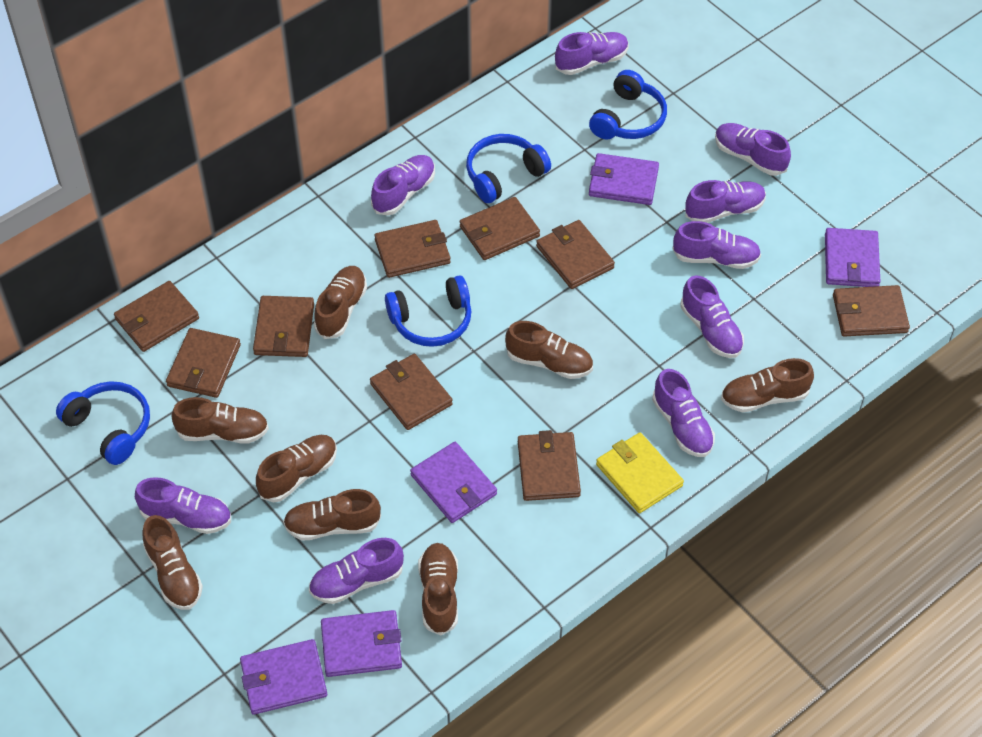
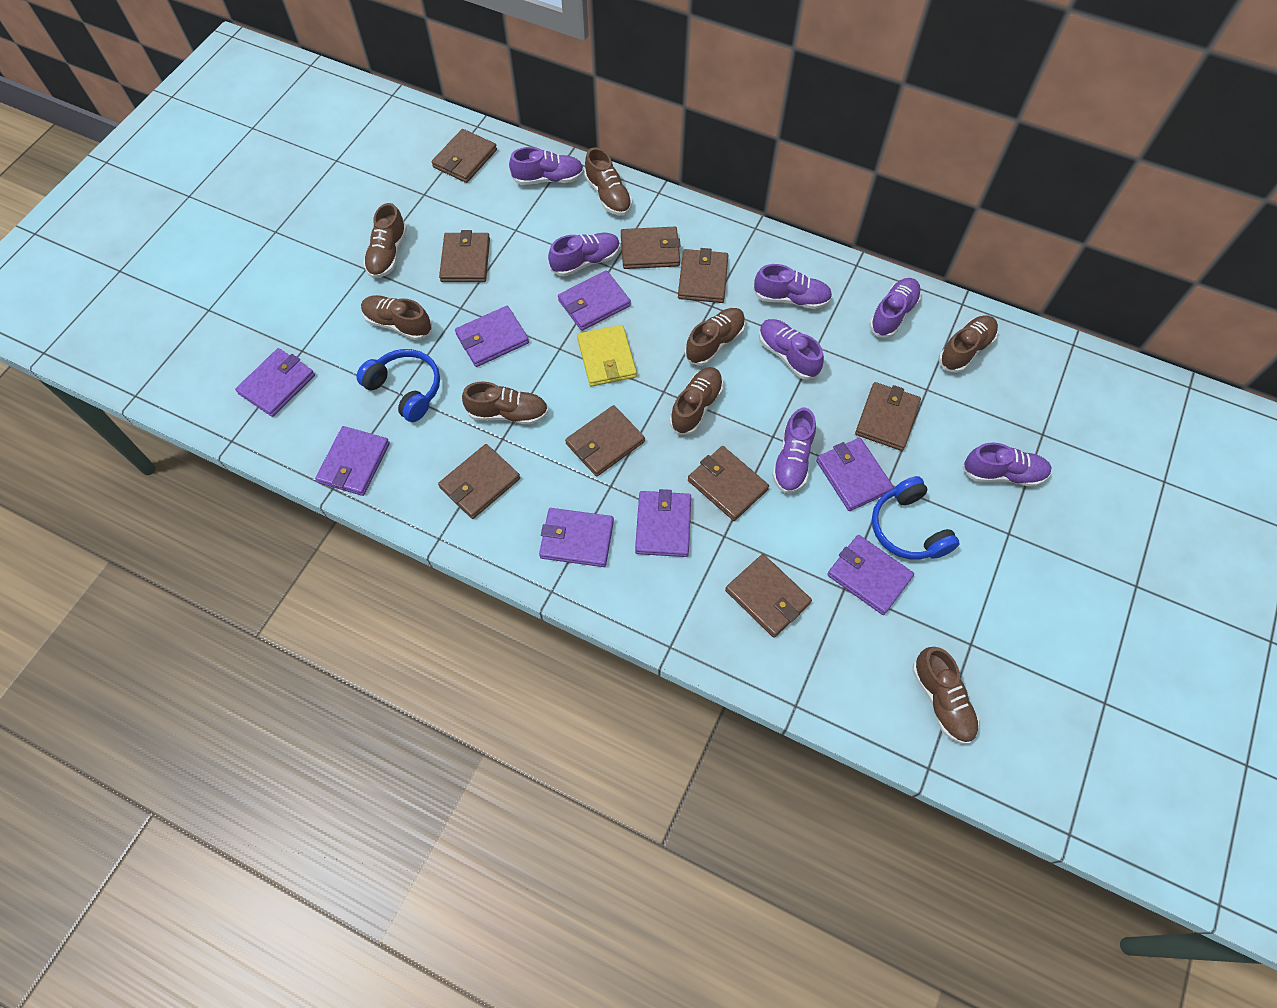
blue headphones: 4 -> 2
purple shoe: 9 -> 7
purple wallet: 5 -> 8

